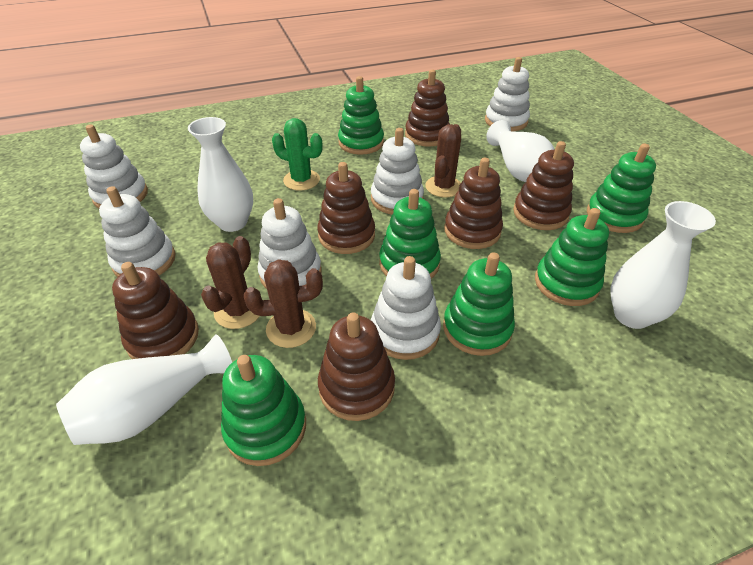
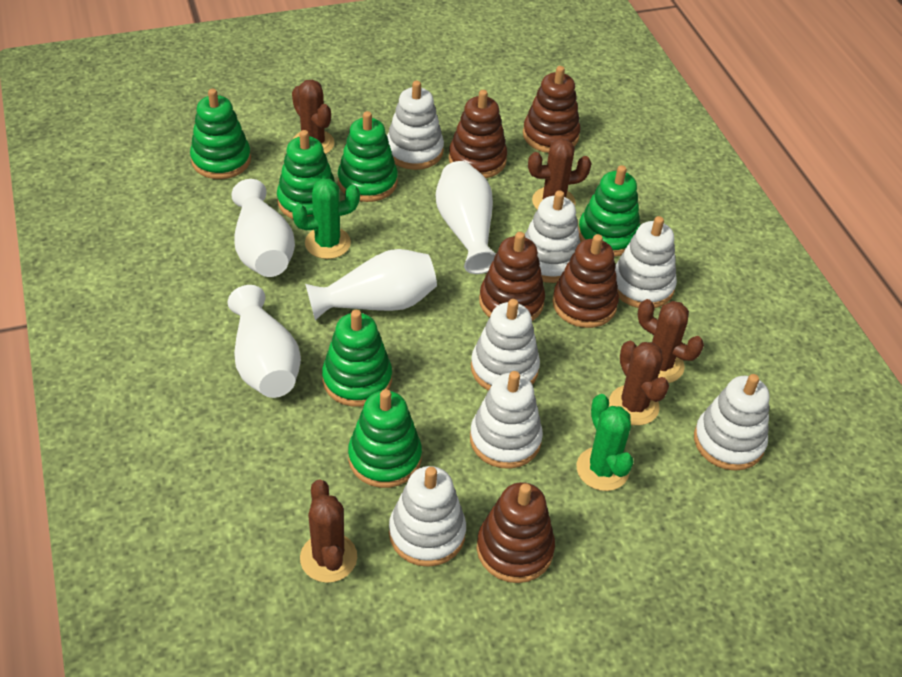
brown cactus: 3 -> 5
brown stacking toy: 6 -> 5
green cactus: 1 -> 2
white stacking toy: 6 -> 7

